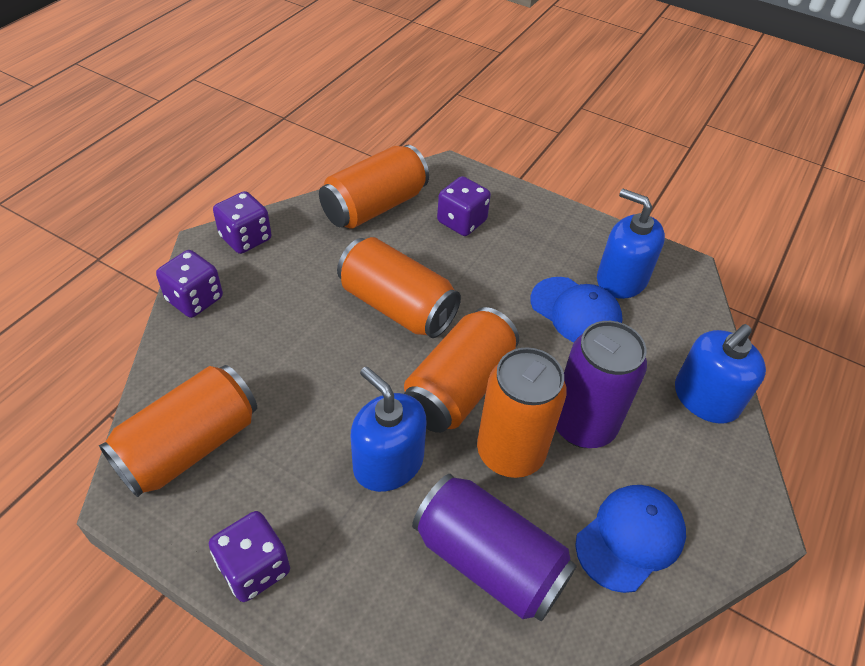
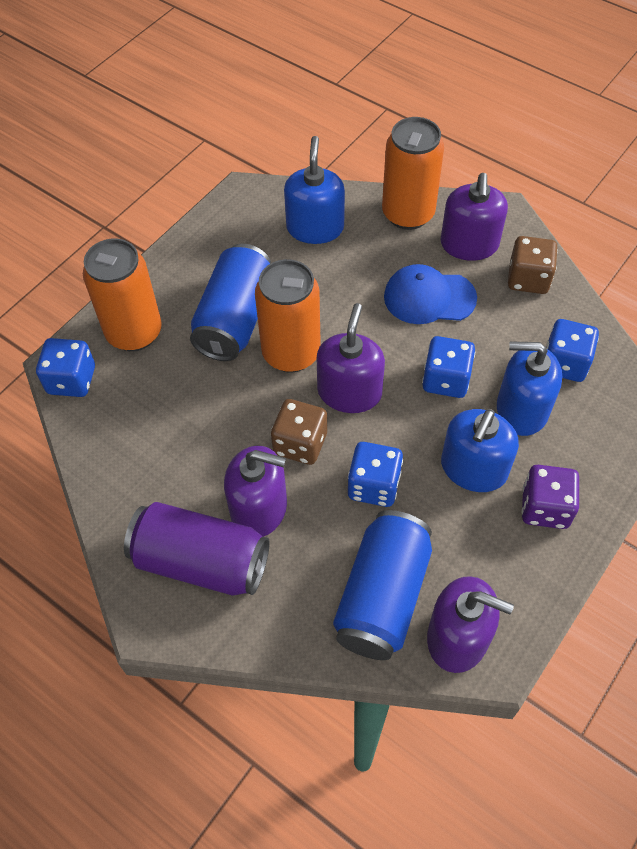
blue can: 0 -> 2
blue cap: 2 -> 1
blue dice: 0 -> 4
brown dice: 0 -> 2
orange can: 5 -> 3
purple can: 2 -> 1
purple dice: 4 -> 1
purple soap dispenser: 0 -> 4

